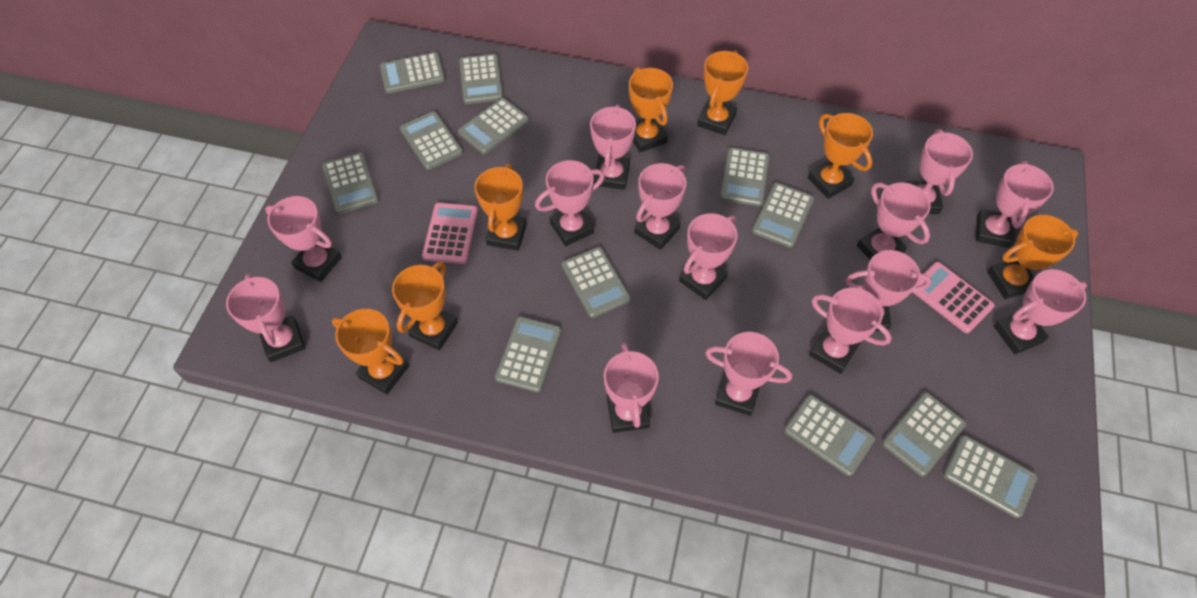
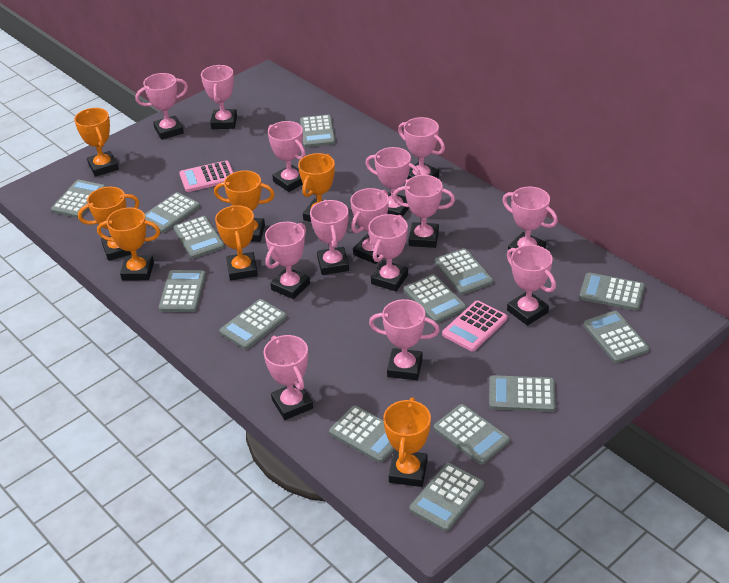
grey calculator: 12 -> 14

